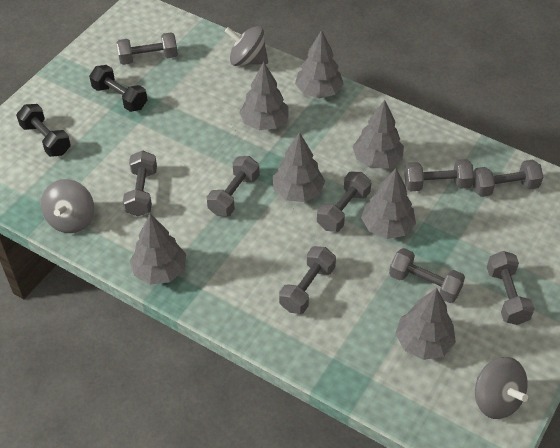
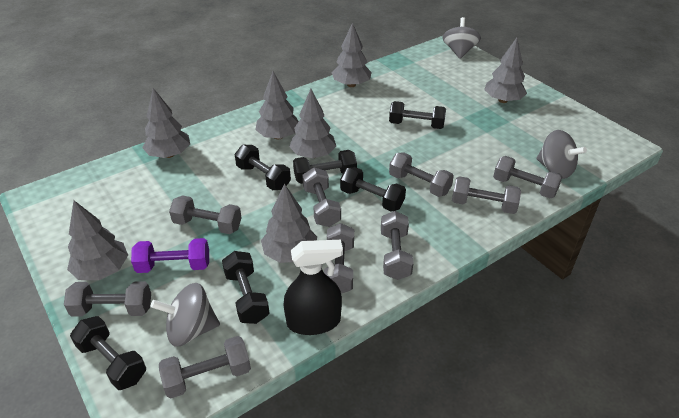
black dumbbell: 2 -> 6
black spray bottle: 0 -> 1
purple dumbbell: 0 -> 1

